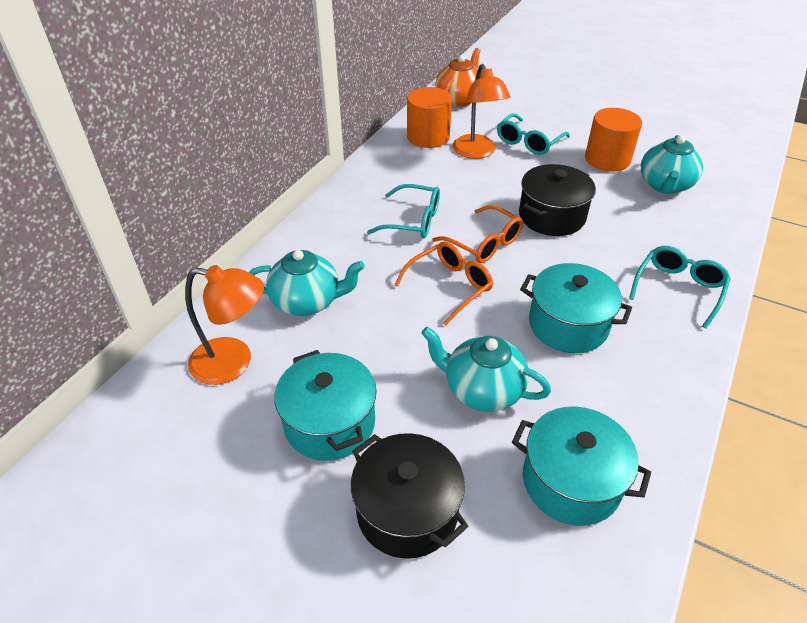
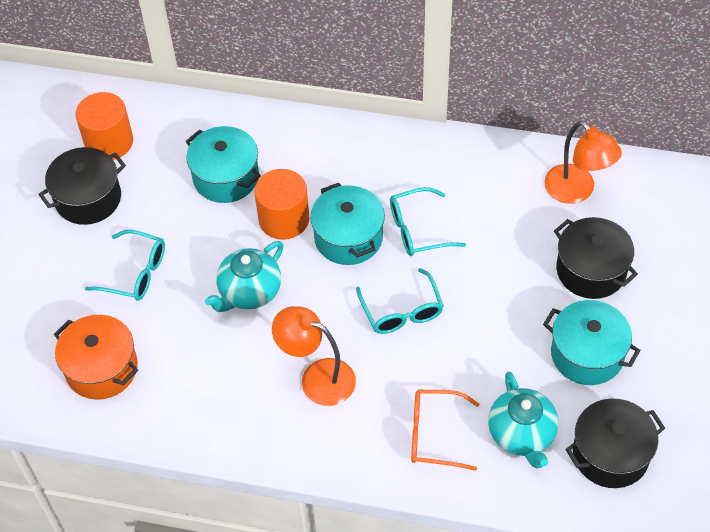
black pot: 2 -> 3
orange glasses: 2 -> 1
orange pot: 0 -> 1
orange teapot: 1 -> 0
turquoise teapot: 3 -> 2

